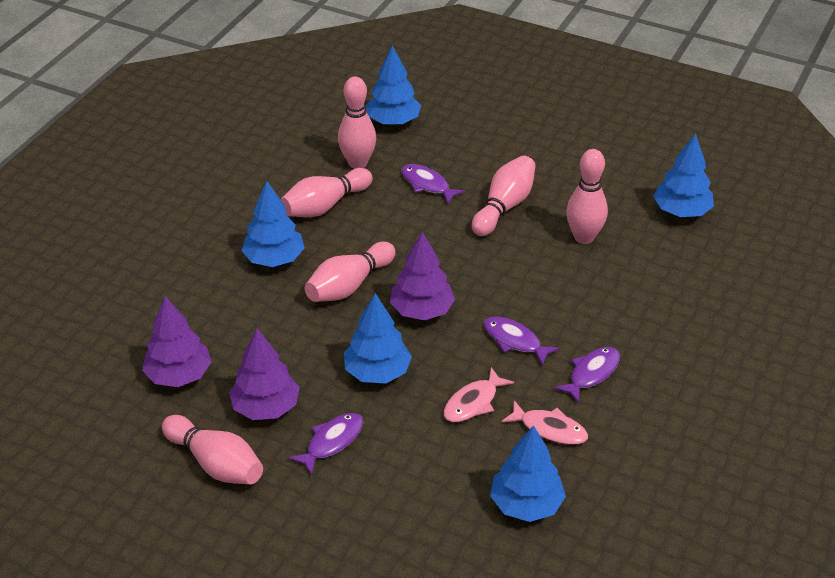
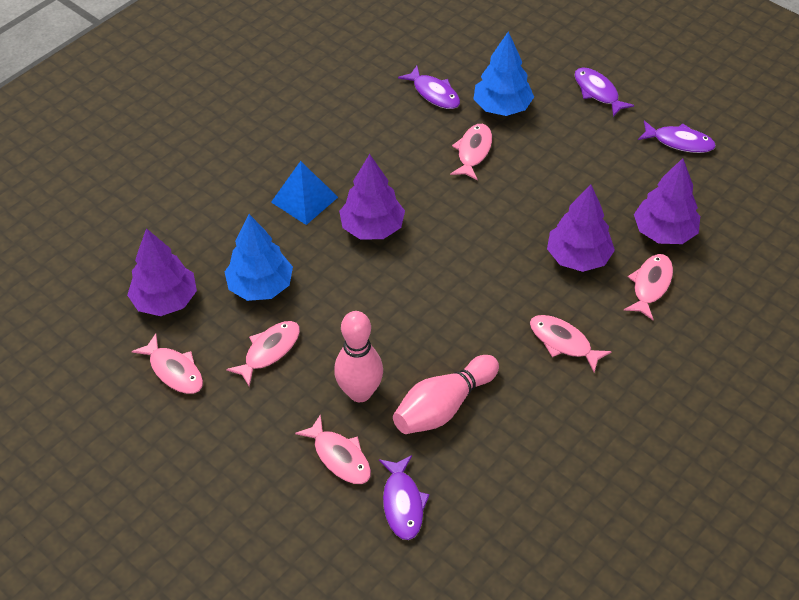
blue pyramid: 0 -> 1
blue tree: 5 -> 2
pink bowling pin: 6 -> 2
pink fish: 2 -> 6
purple tree: 3 -> 4

